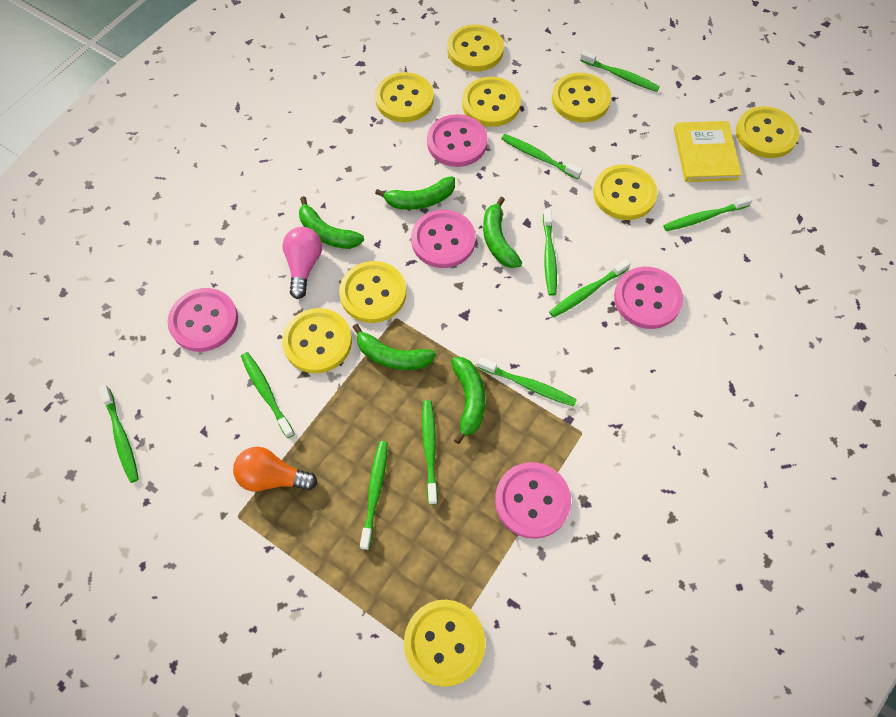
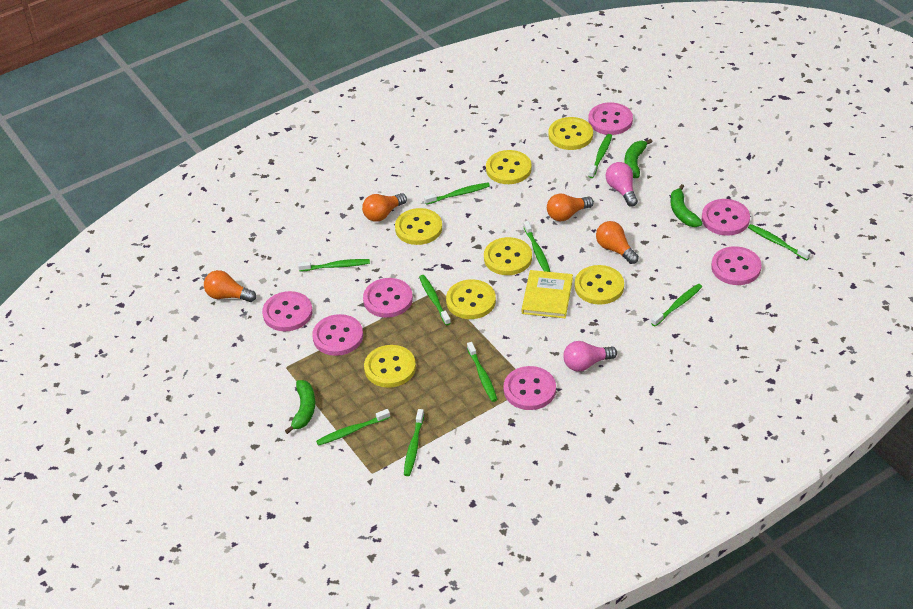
green banana: 5 -> 3
orange light bulb: 1 -> 4
pink button: 5 -> 7
pink light bulb: 1 -> 2
yellow button: 9 -> 7

